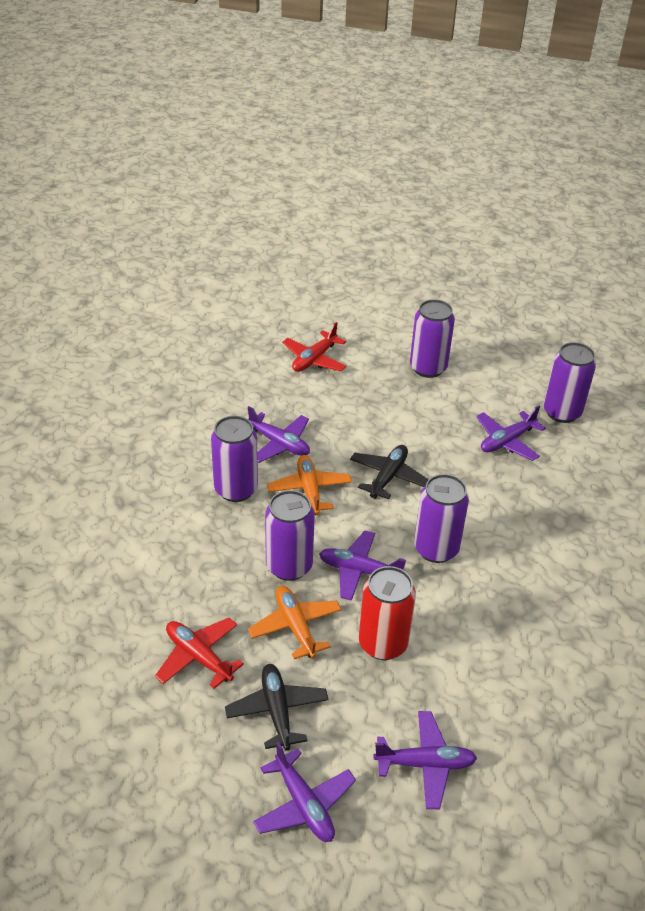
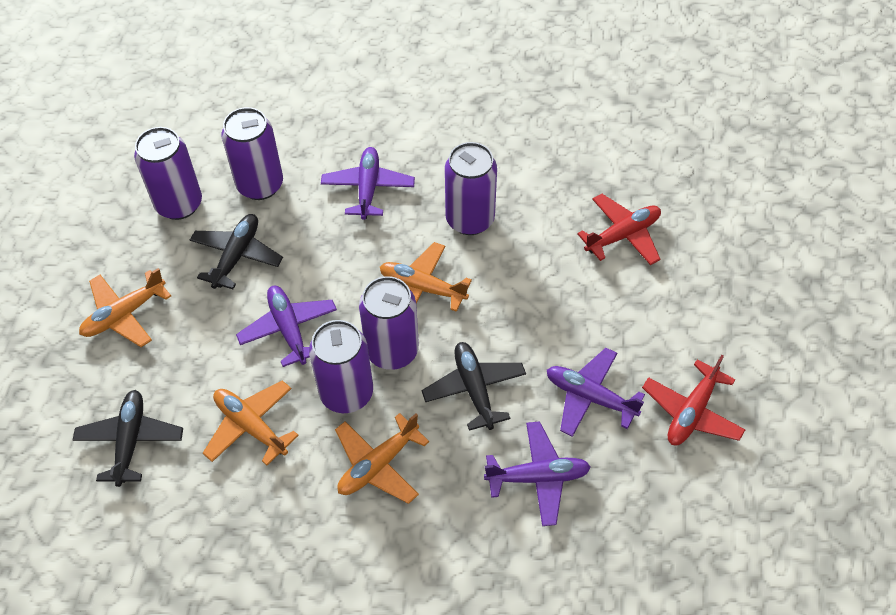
black plane: 2 -> 3
orange plane: 2 -> 4
purple plane: 5 -> 4
red can: 1 -> 0

